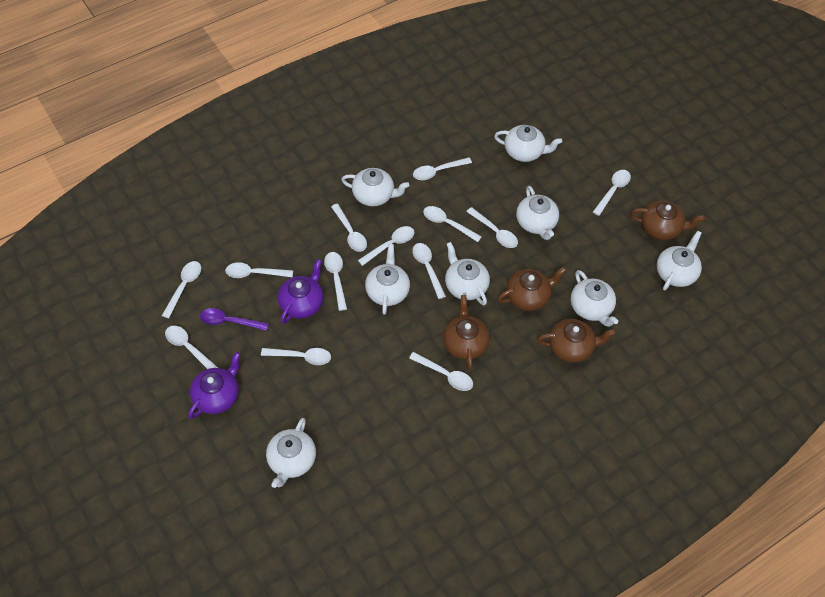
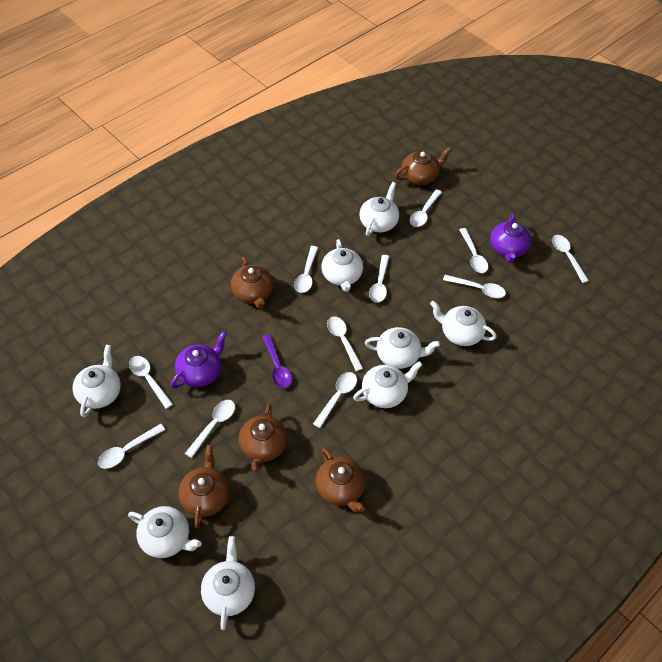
brown teapot: 4 -> 5
white spoon: 13 -> 11

